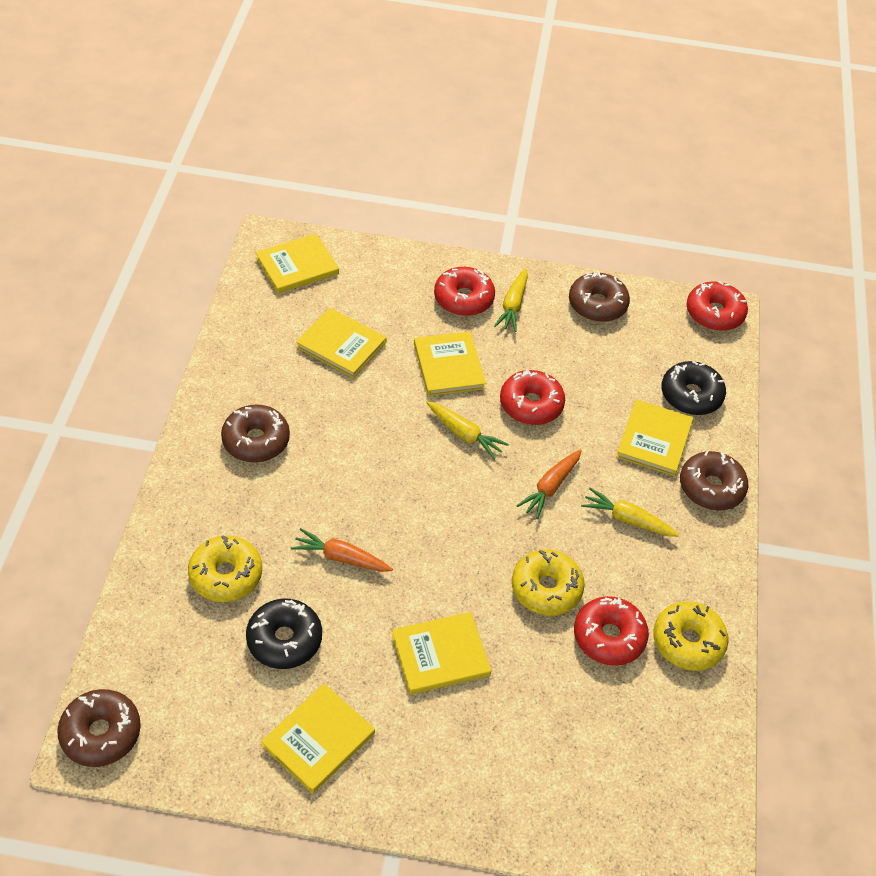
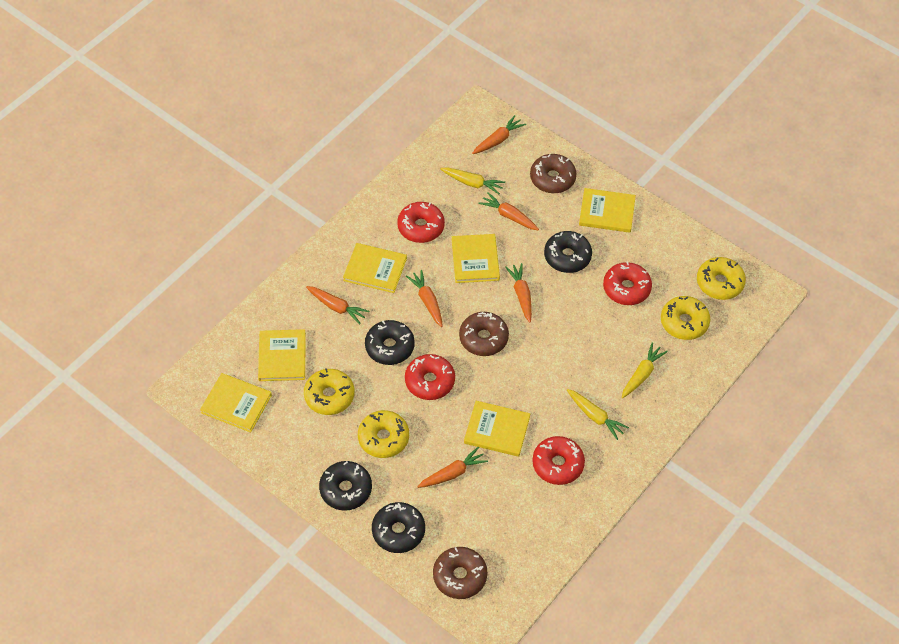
black donut: 2 -> 4
brown donut: 4 -> 3
orange carrot: 2 -> 6
yellow donut: 3 -> 4

